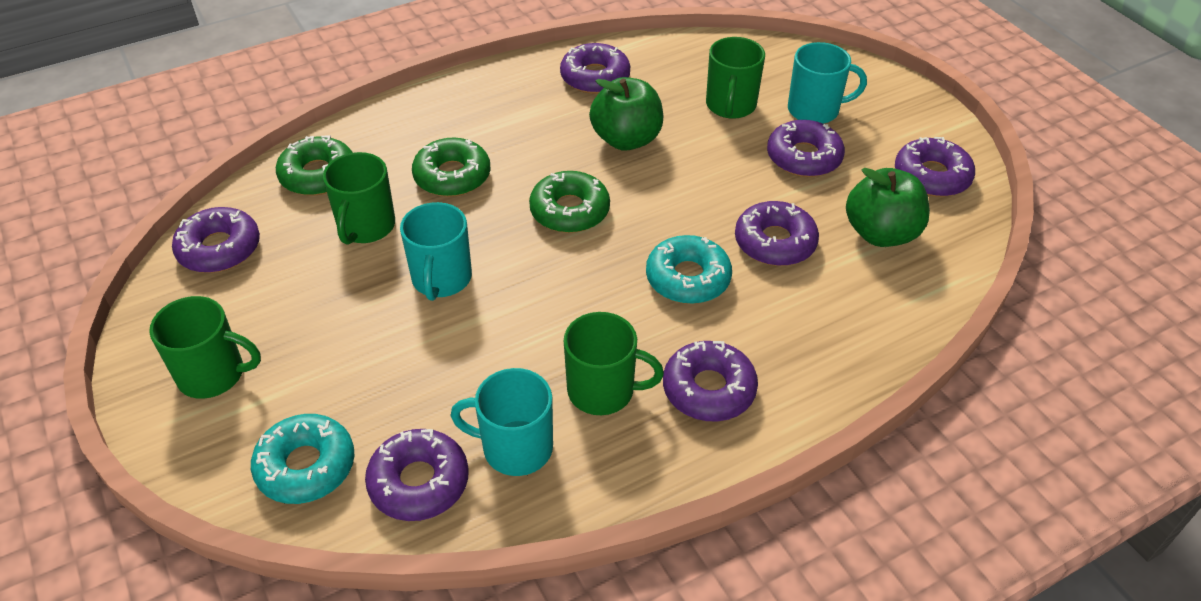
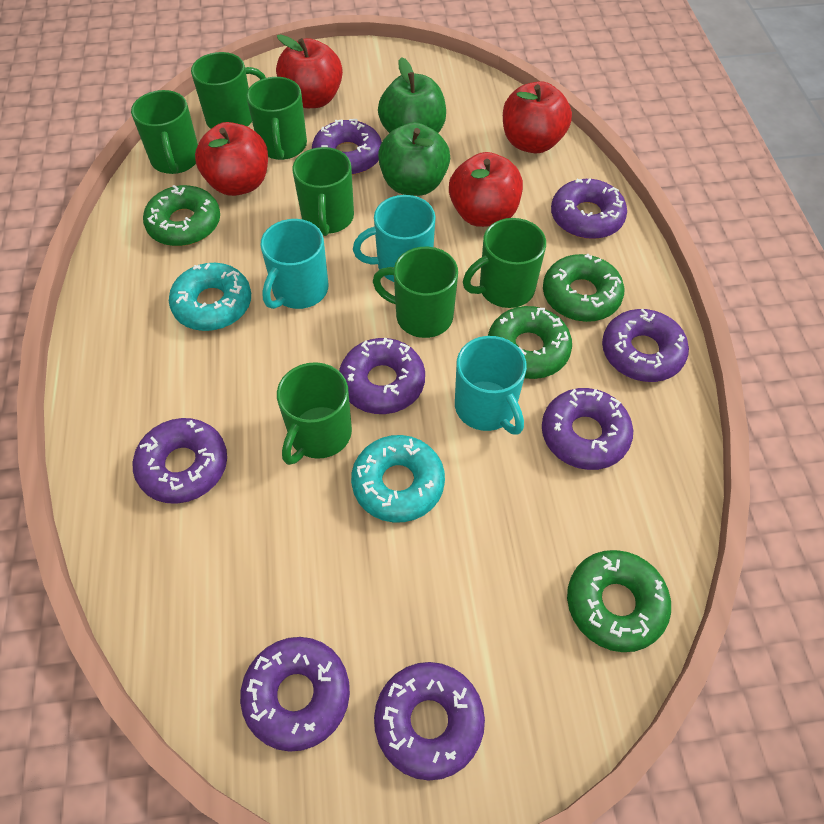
green donut: 3 -> 4
green mug: 4 -> 7
purple donut: 7 -> 8
red apple: 0 -> 4

